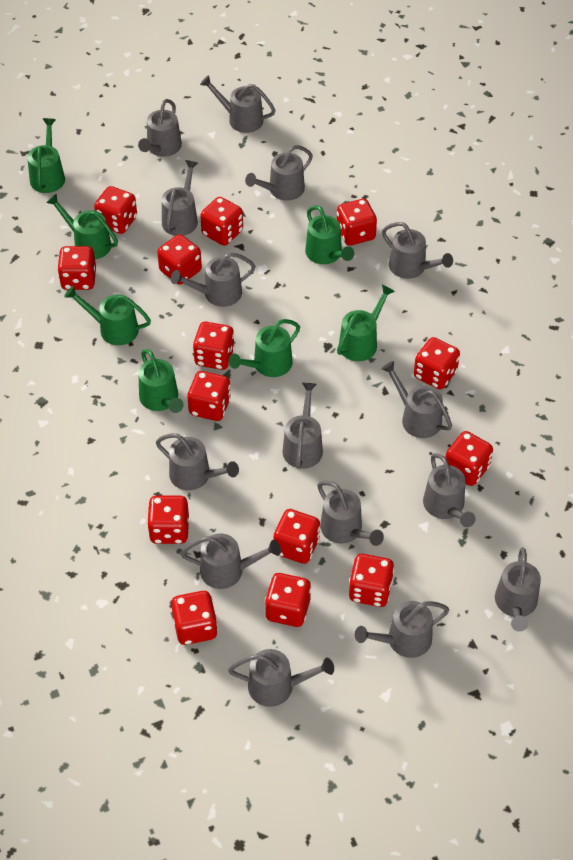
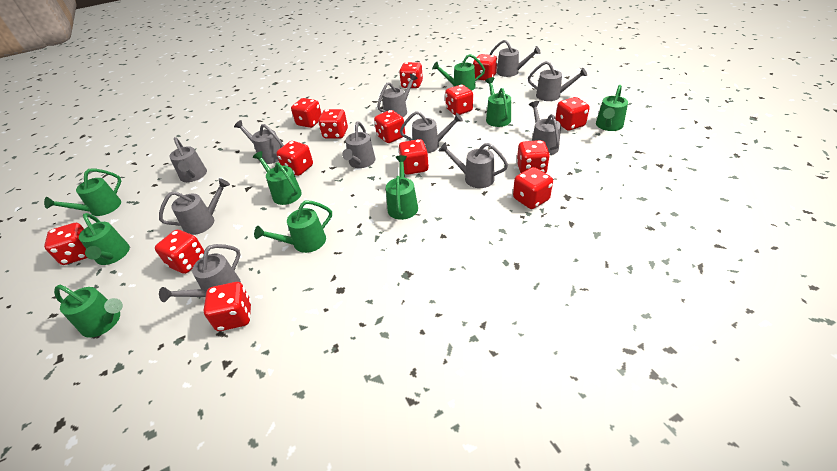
green watering can: 7 -> 9
grey watering can: 15 -> 11

